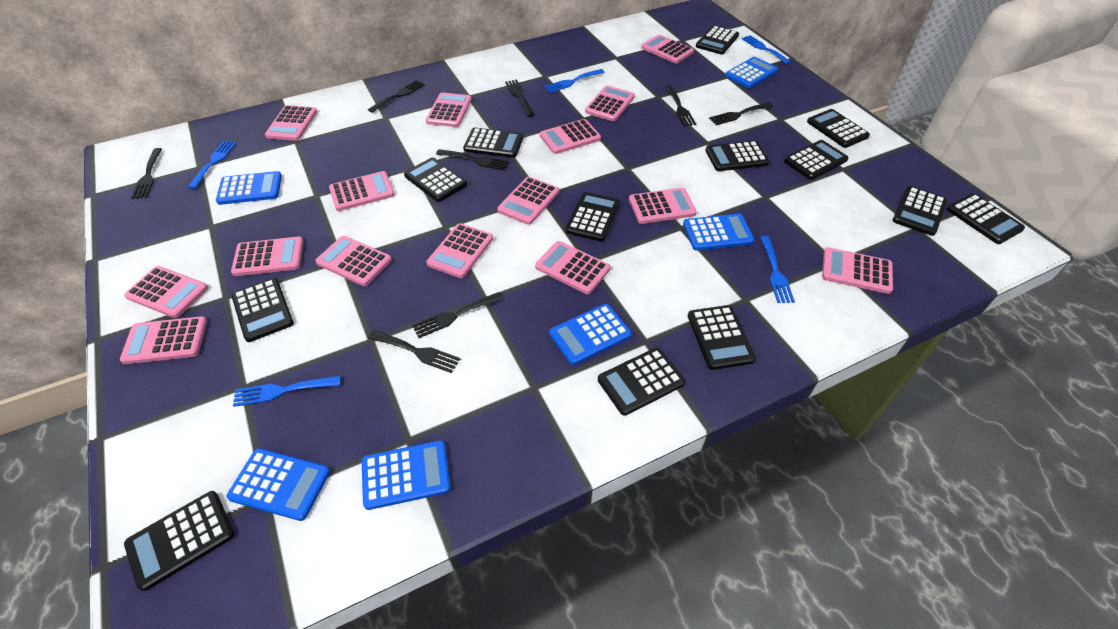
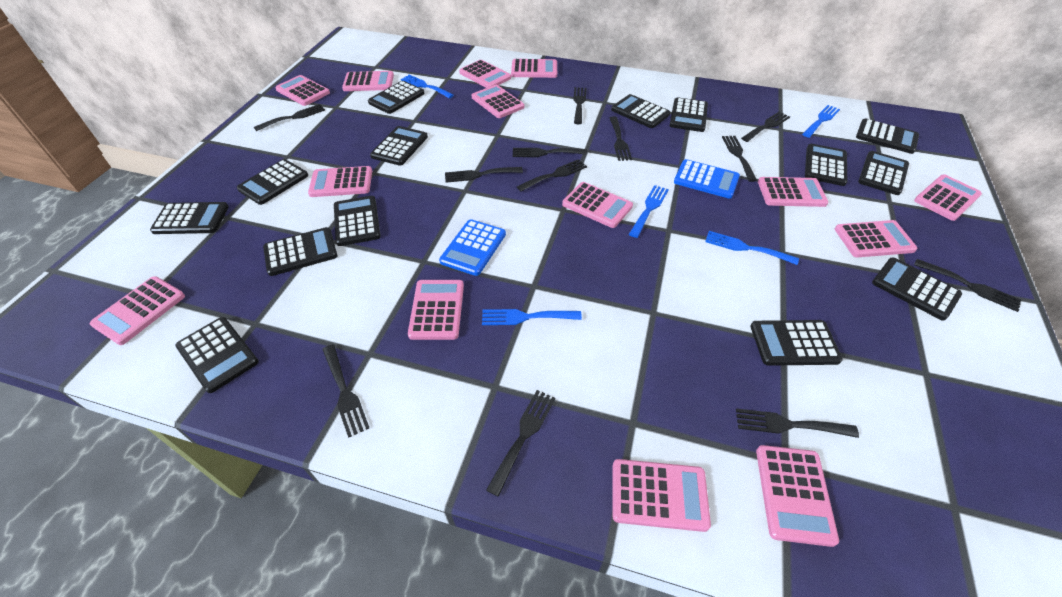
black calculator: 13 -> 14
black fork: 8 -> 12
blue calculator: 6 -> 2
pink calculator: 15 -> 14

